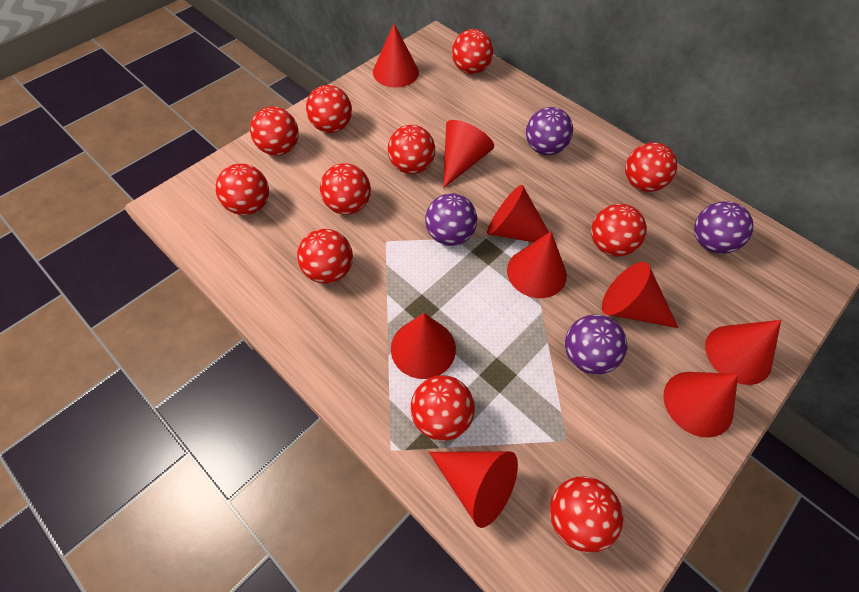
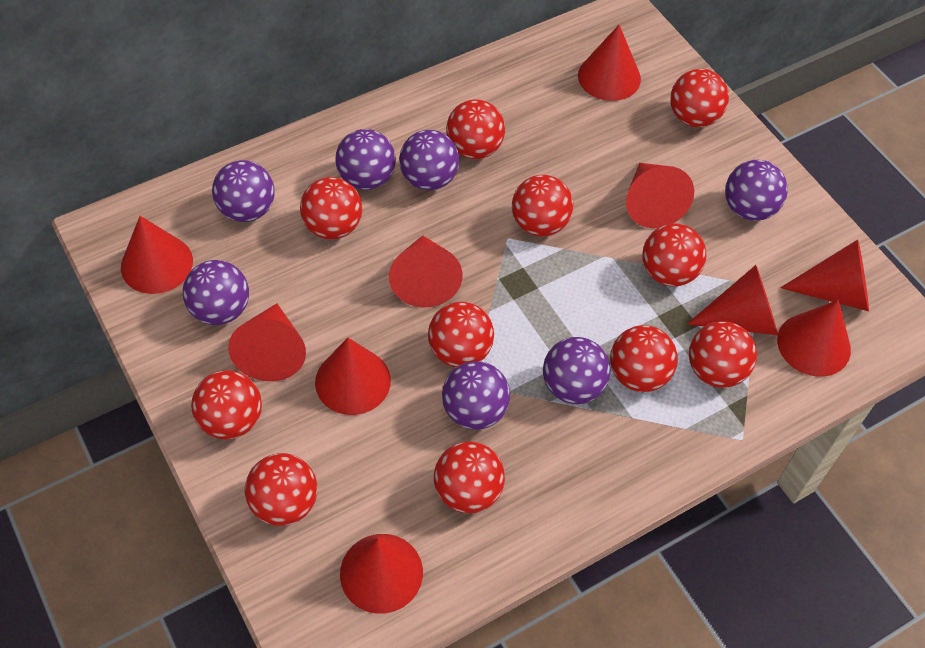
purple ball: 4 -> 7
red cone: 9 -> 10

